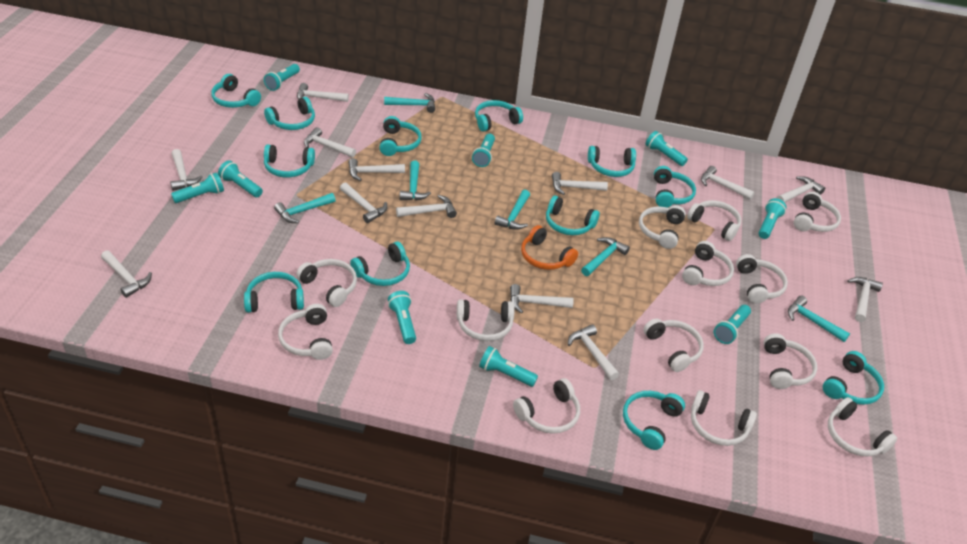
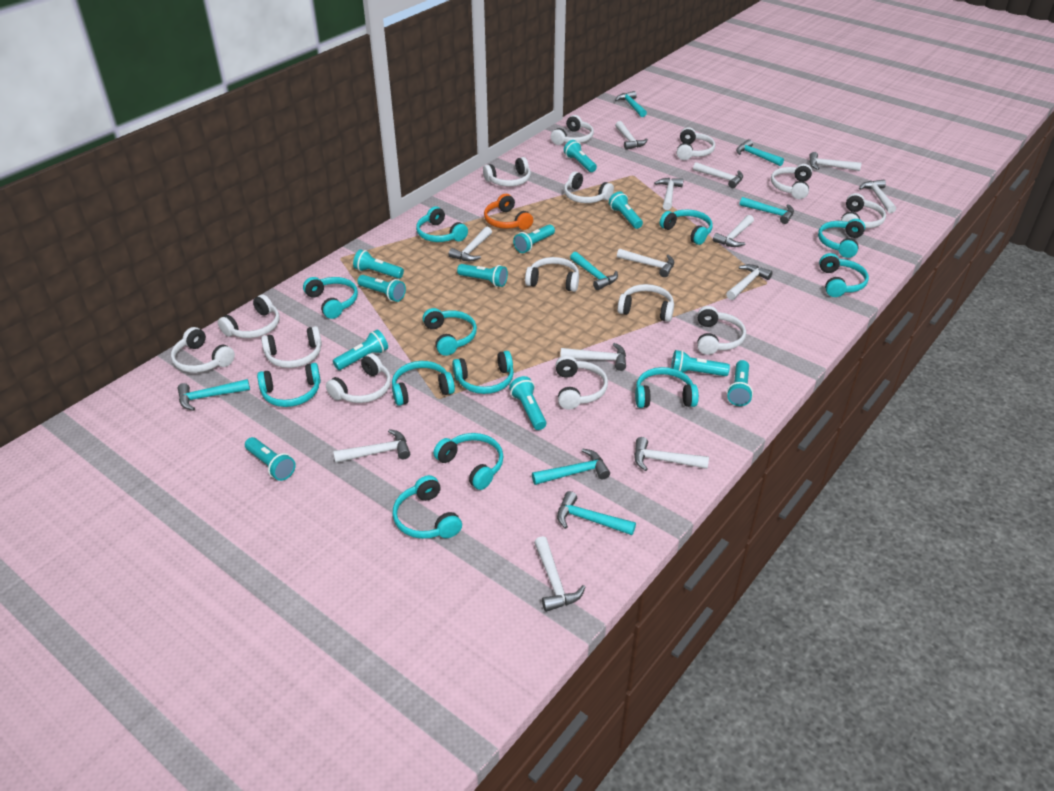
turquoise flashlight: 9 -> 11
turquoise hammer: 6 -> 7
white headphones: 13 -> 14

